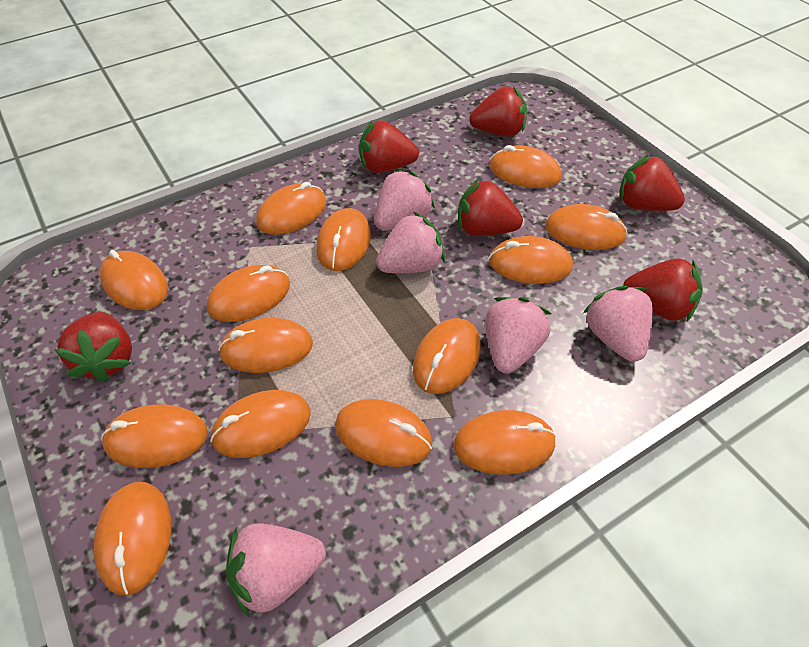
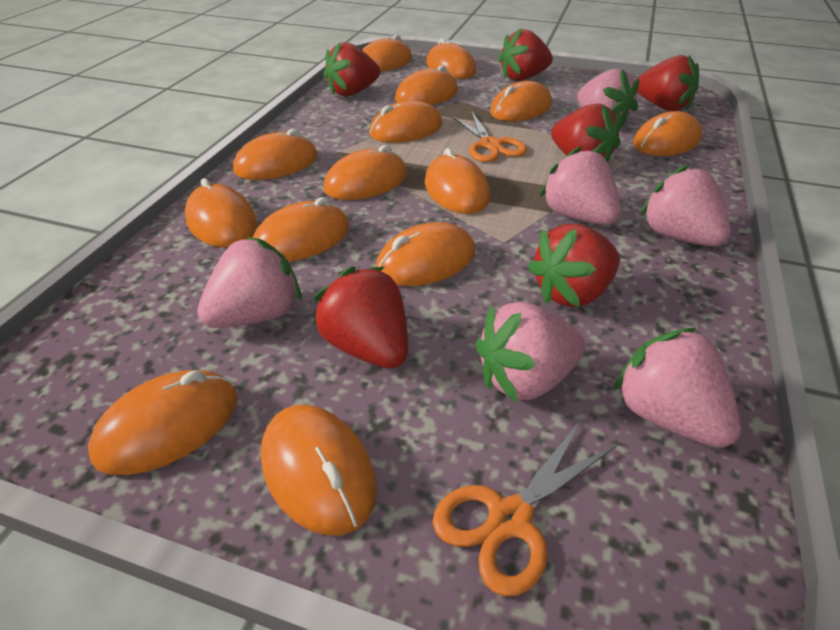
orange scissors: 0 -> 2
pink strawberry: 5 -> 6

